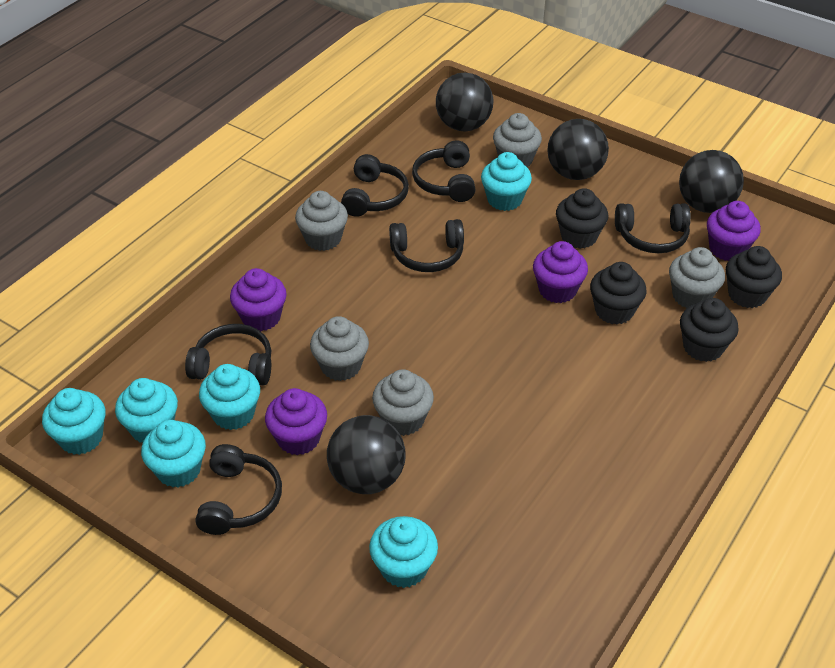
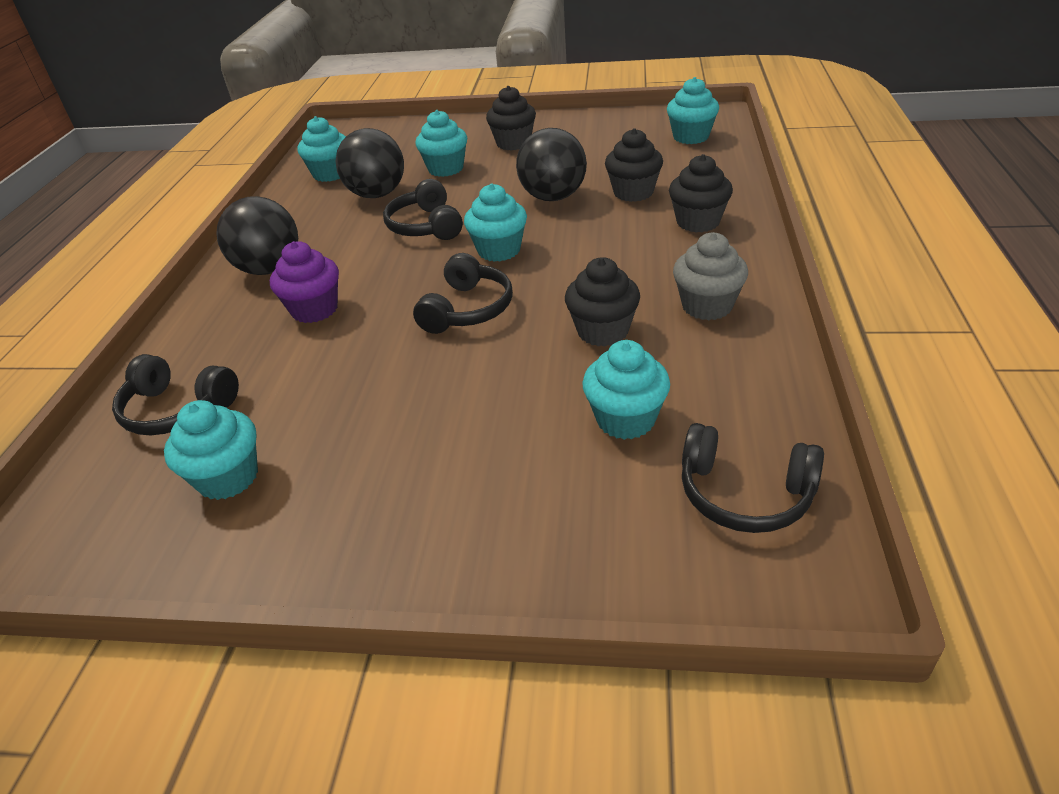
black ball: 4 -> 3
black headphones: 6 -> 4
grey cupcake: 5 -> 1
purple cupcake: 4 -> 1

